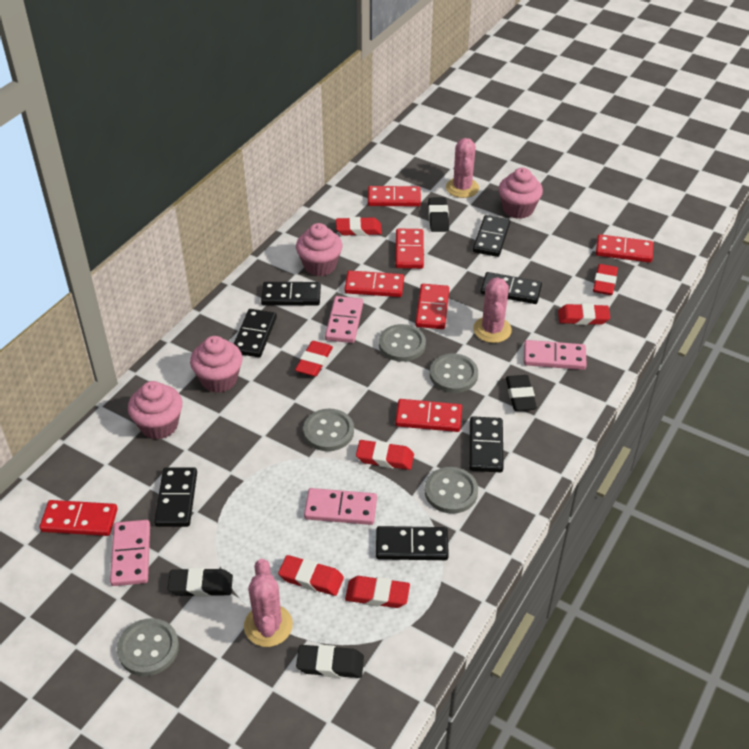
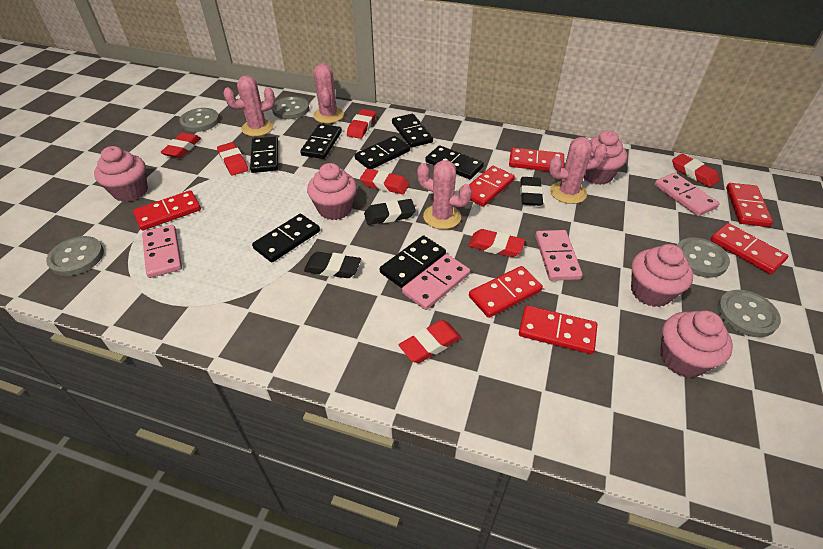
black eraser: 4 -> 3
pink cactus: 3 -> 4
pink cupcake: 4 -> 5

